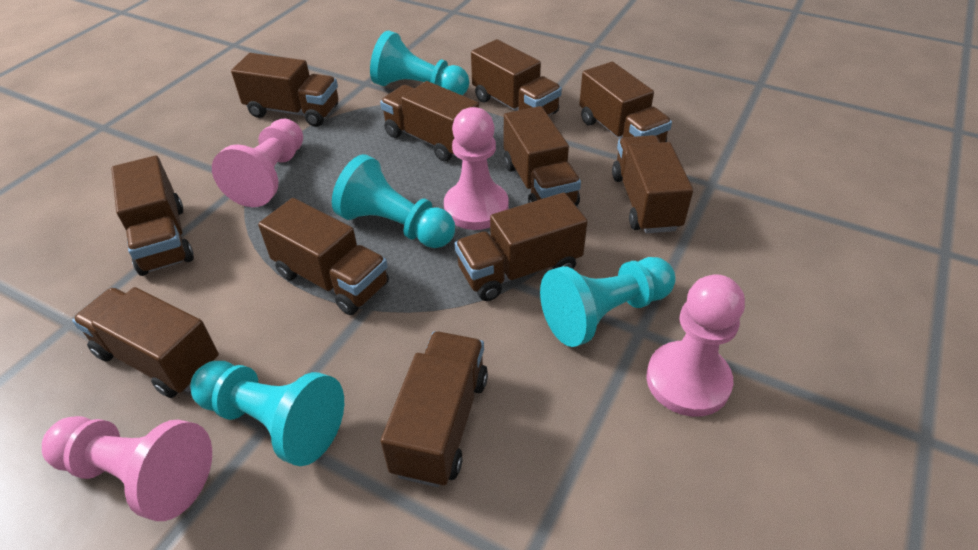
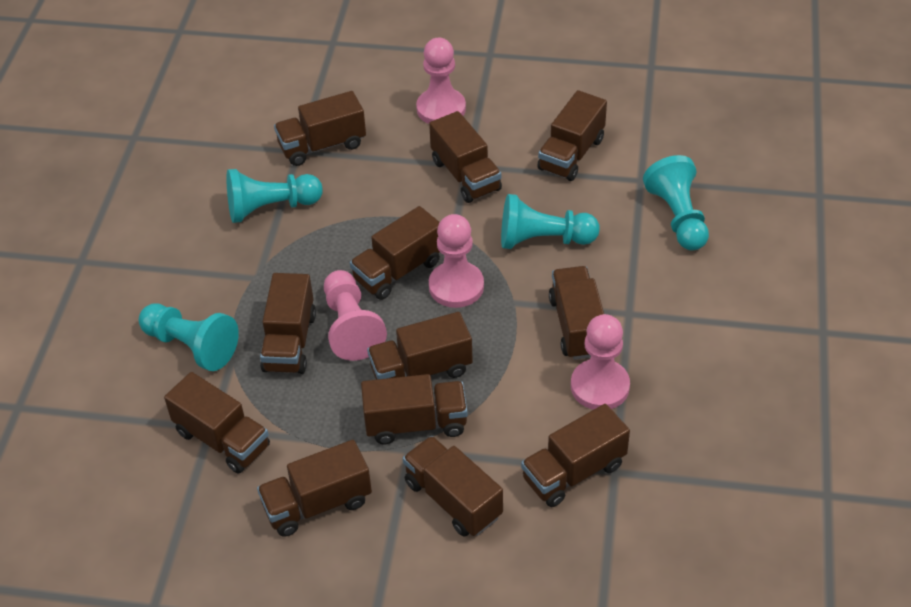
brown truck: 11 -> 12

